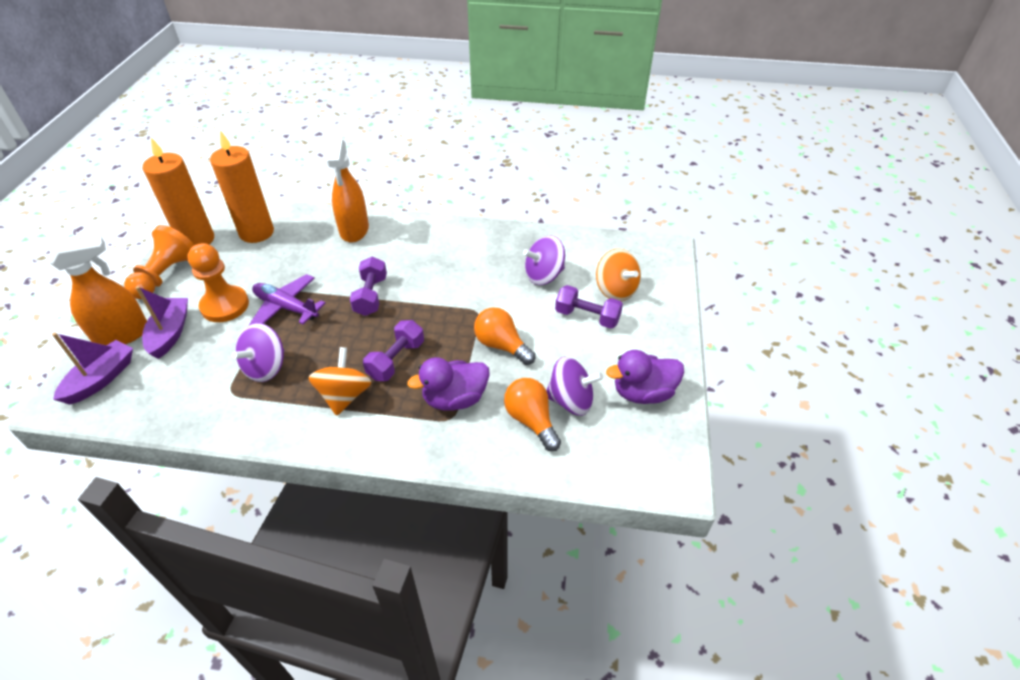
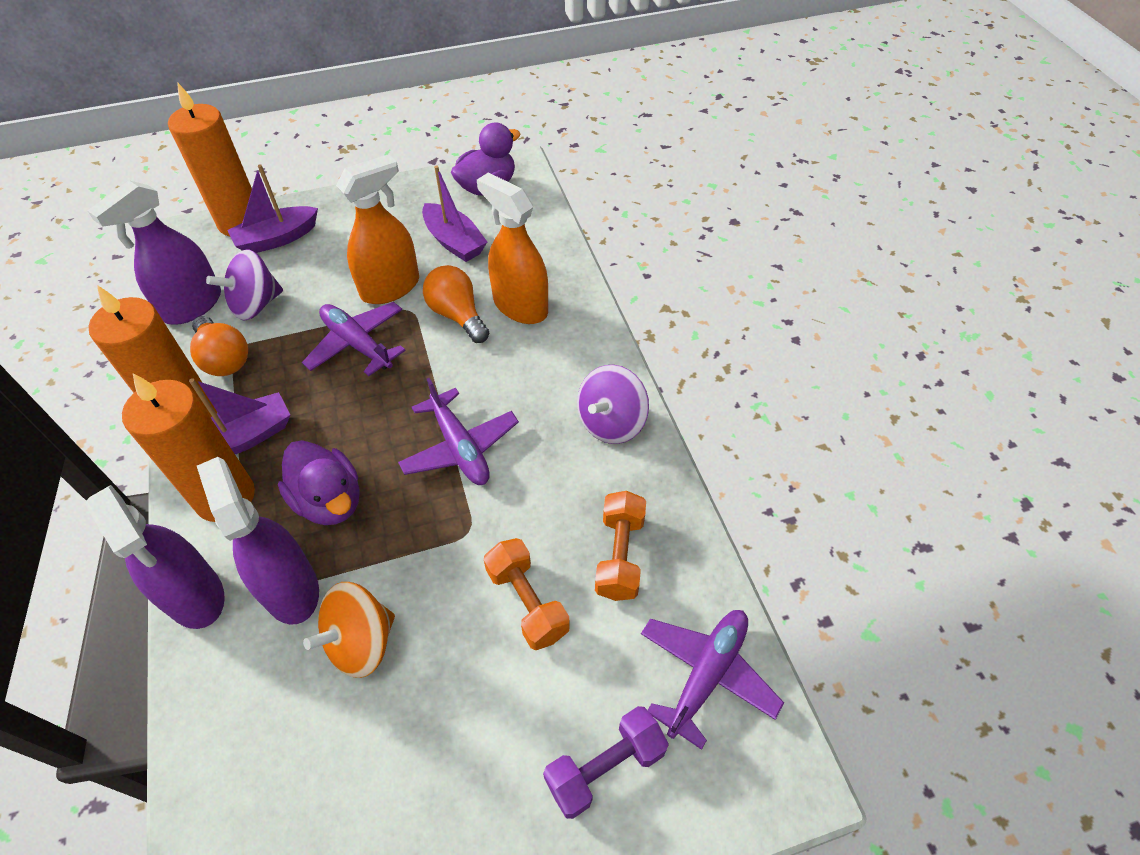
orange candle: 2 -> 3
orange dumbbell: 0 -> 2
orange pawn: 2 -> 0
orange spinning top: 2 -> 1
purple boat: 2 -> 3
purple dumbbell: 3 -> 1
purple plane: 1 -> 3
purple spinning top: 3 -> 2
purple spray bottle: 0 -> 3

